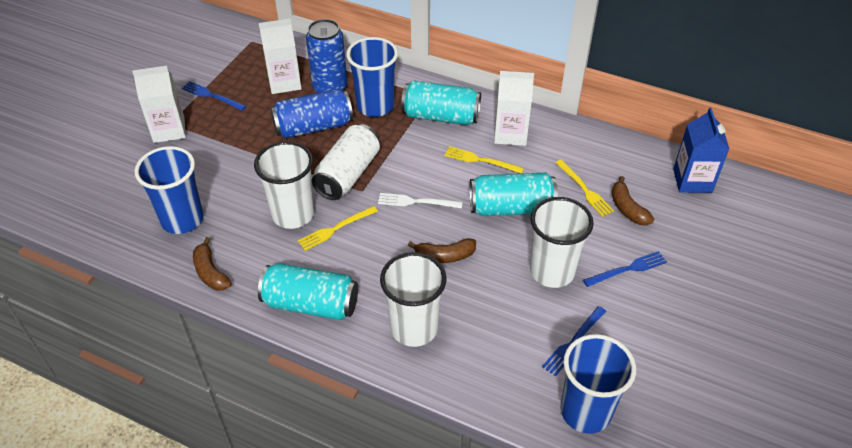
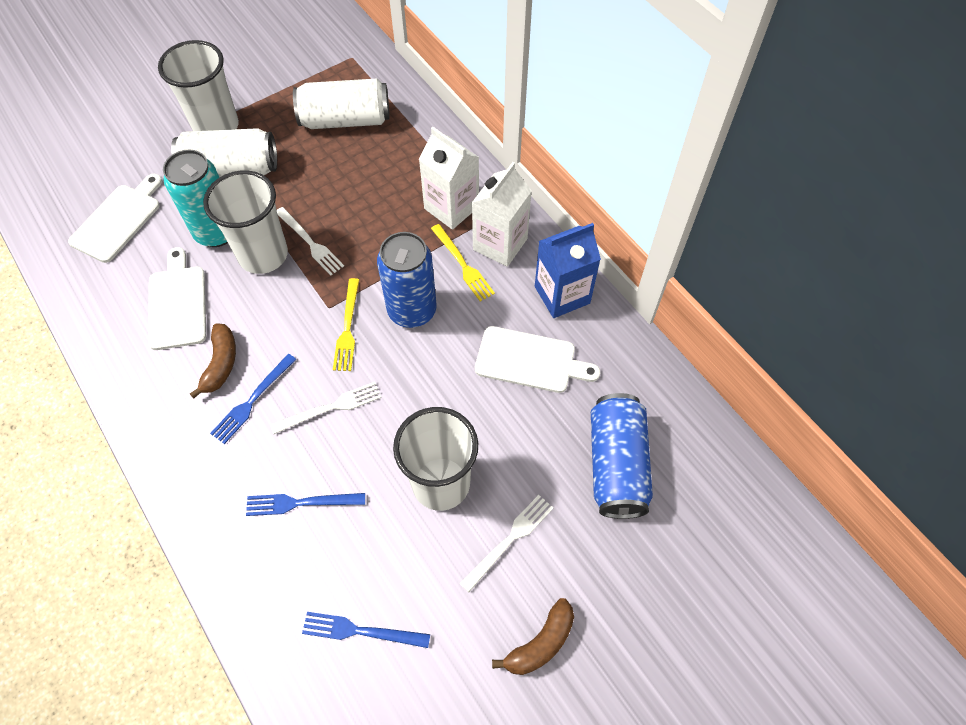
blue cup: 3 -> 0
brown banana: 3 -> 2
turquoise can: 3 -> 1
white can: 1 -> 2
white carton: 3 -> 2
white cutting board: 0 -> 3
white fork: 1 -> 3
yellow fork: 3 -> 2

